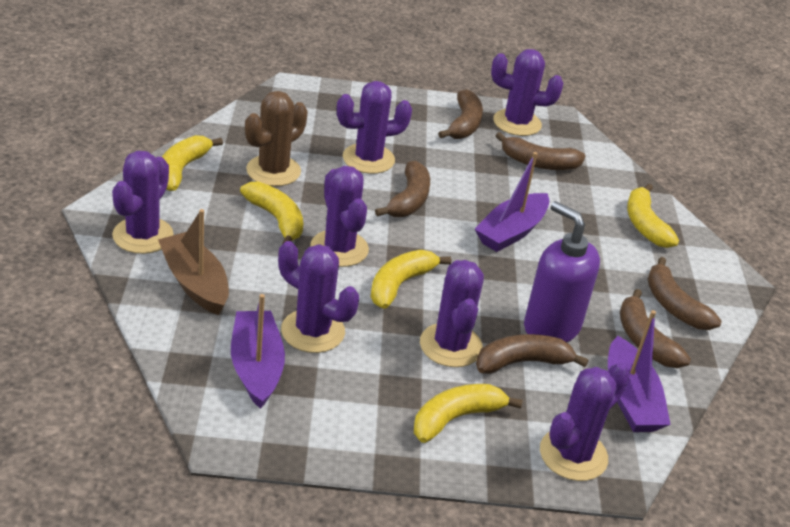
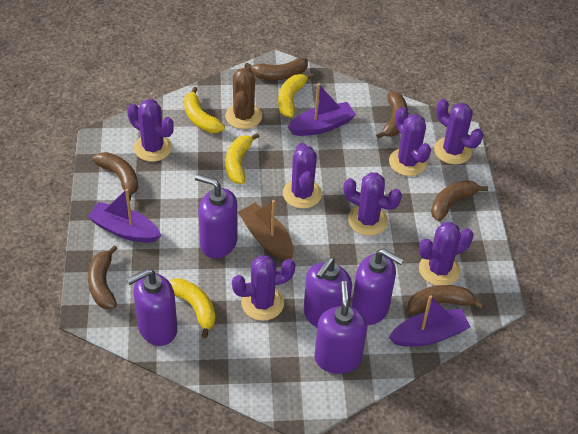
purple soap dispenser: 1 -> 5
yellow banana: 5 -> 4

